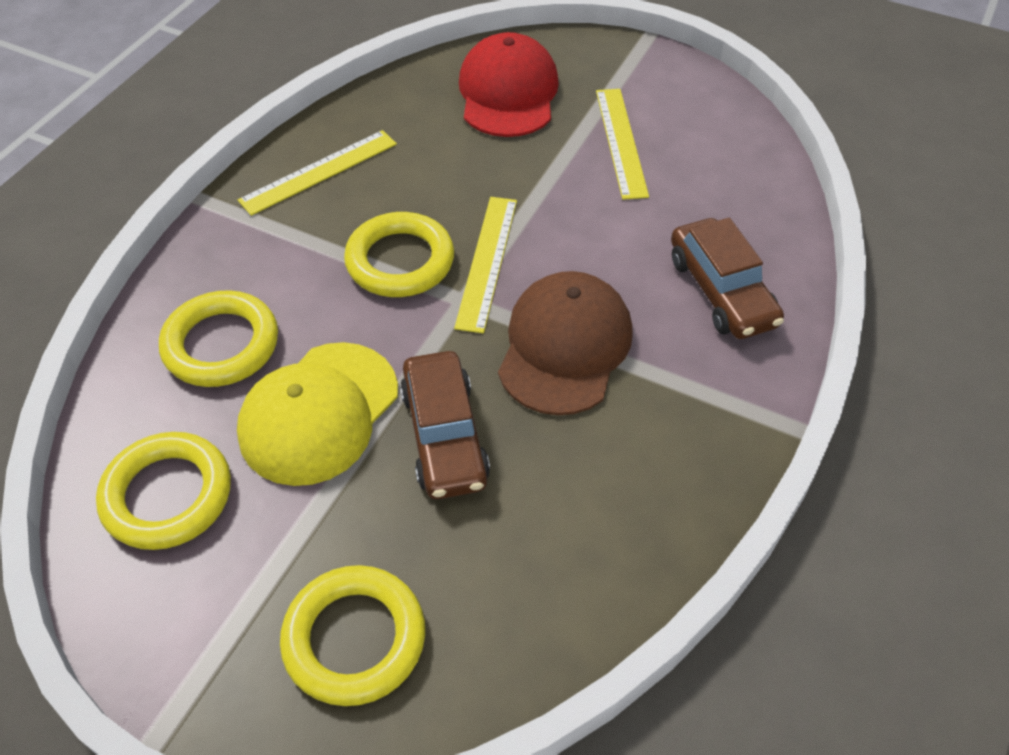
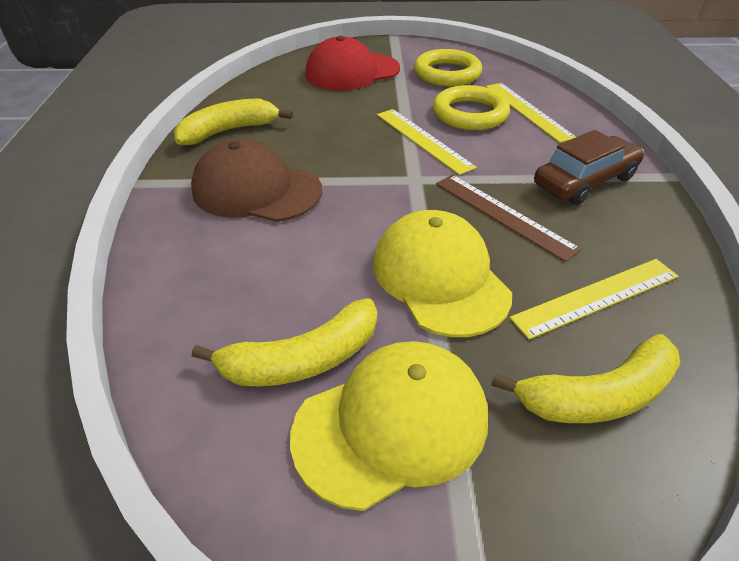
brown car: 2 -> 1
brown ruler: 0 -> 1
yellow banana: 0 -> 3
yellow cap: 1 -> 2
yellow ring: 4 -> 2

